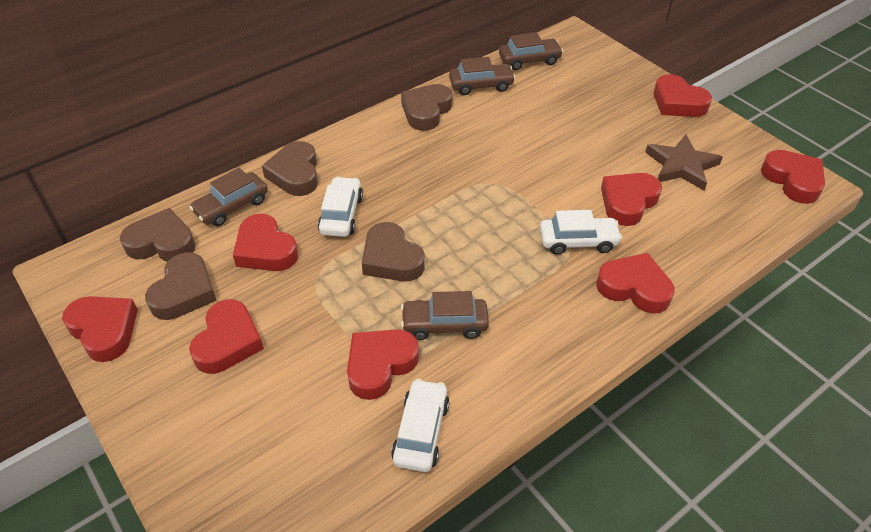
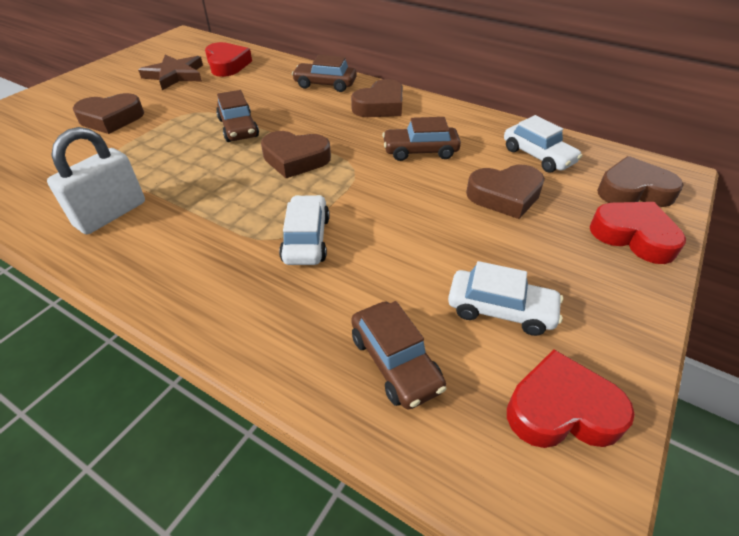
red heart: 8 -> 3
white padlock: 0 -> 1

